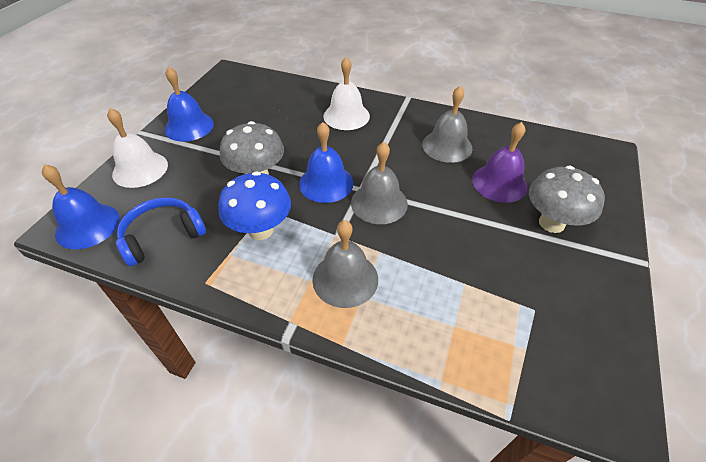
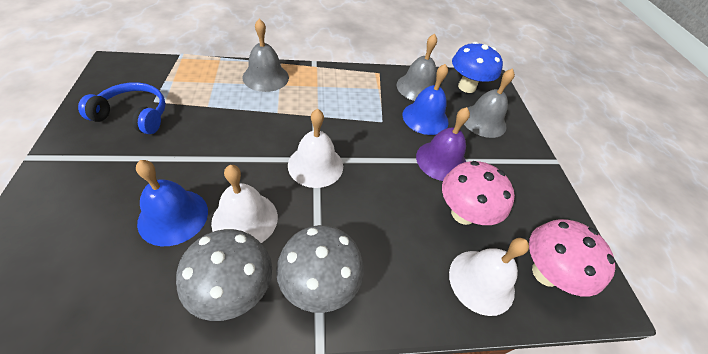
blue bell: 3 -> 2
pink mushroom: 0 -> 2
white bell: 2 -> 3

